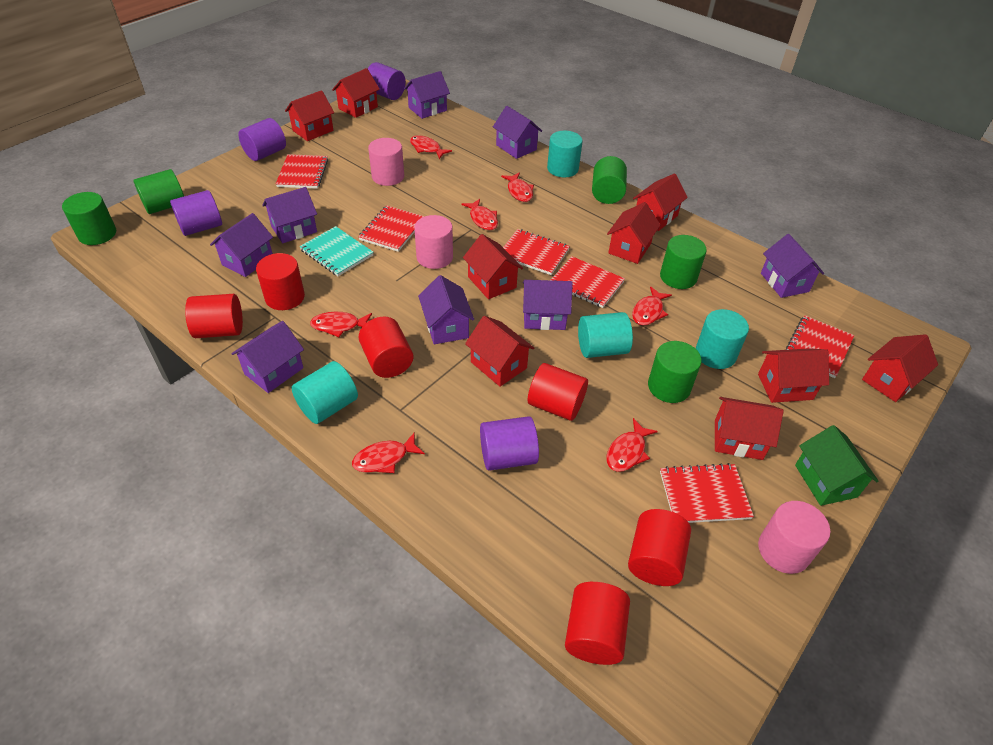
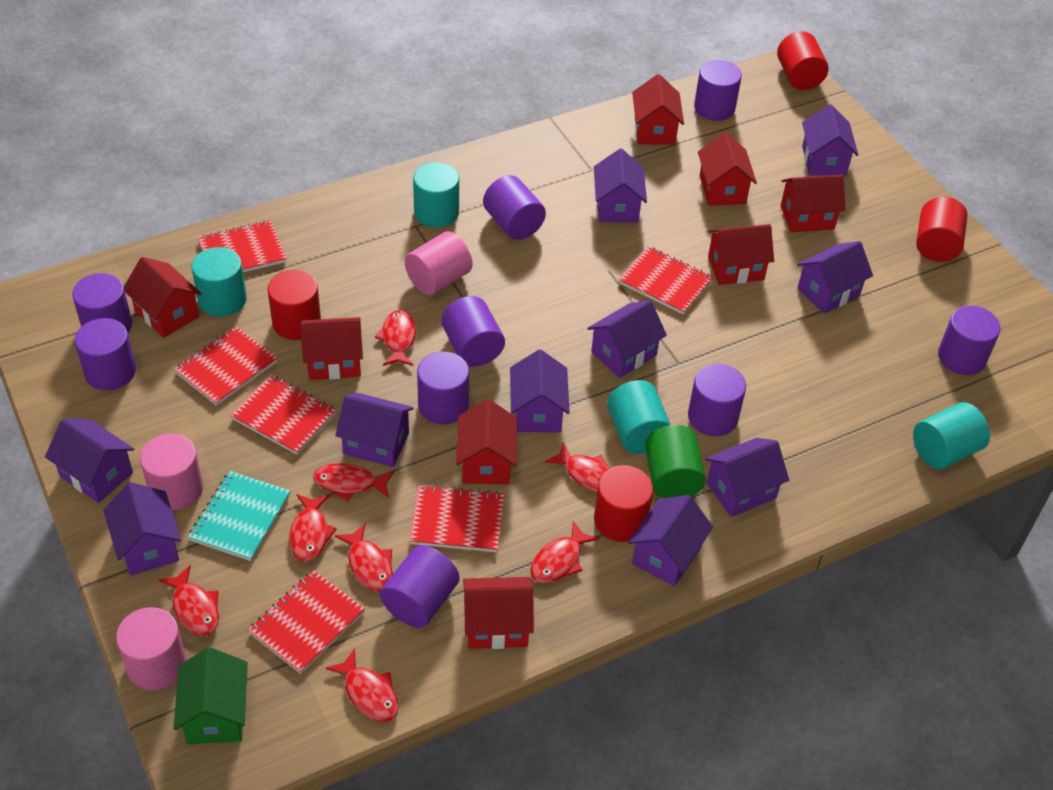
green cylinder: 5 -> 1
purple cylinder: 4 -> 9
purple house: 8 -> 10
red cylinder: 6 -> 4
red fish: 7 -> 8
red house: 9 -> 8

